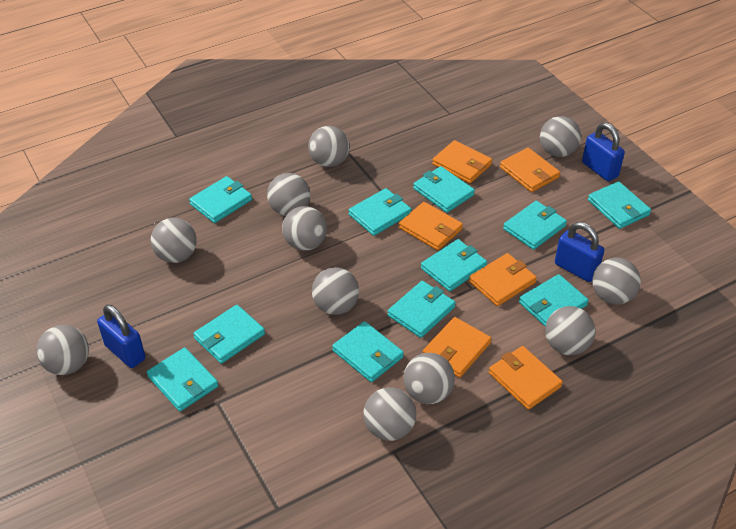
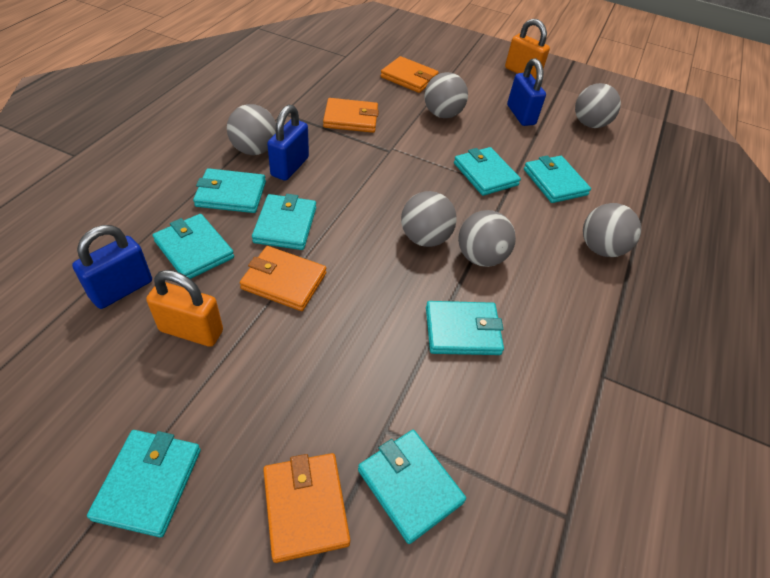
grey ball: 11 -> 6
orange padlock: 0 -> 2
orange wallet: 6 -> 4
turquoise wallet: 11 -> 8

